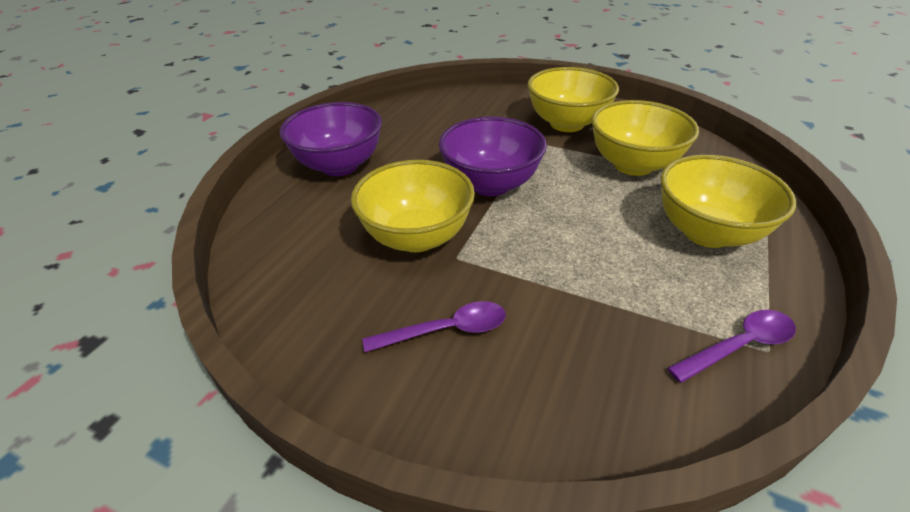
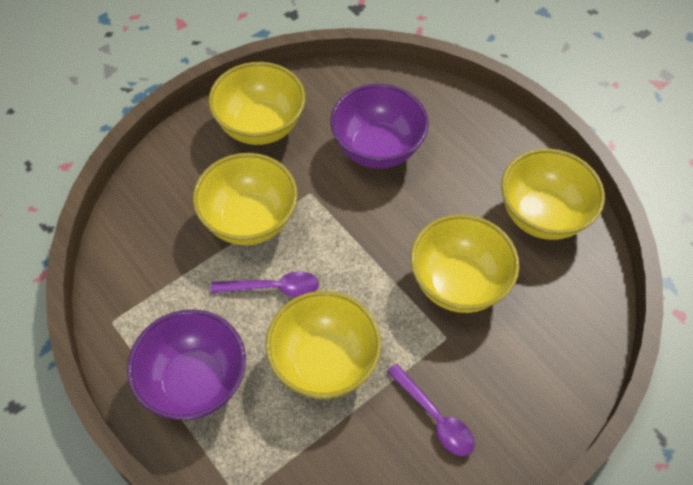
yellow bowl: 4 -> 5

